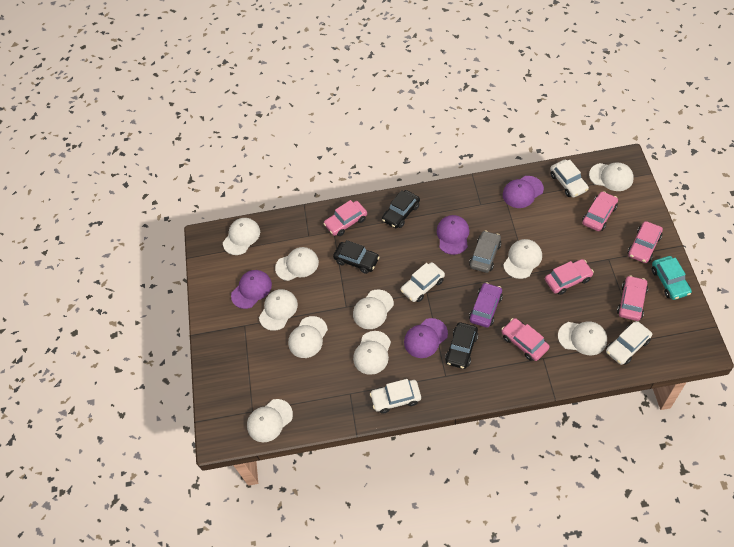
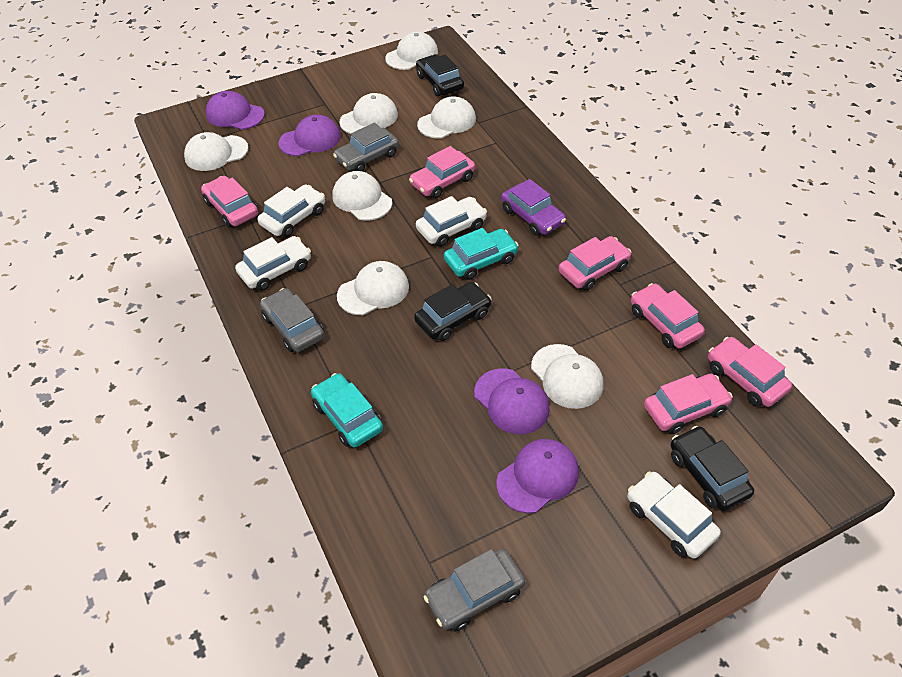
grey car: 1 -> 3
turquoise car: 1 -> 2
white cap: 10 -> 7

